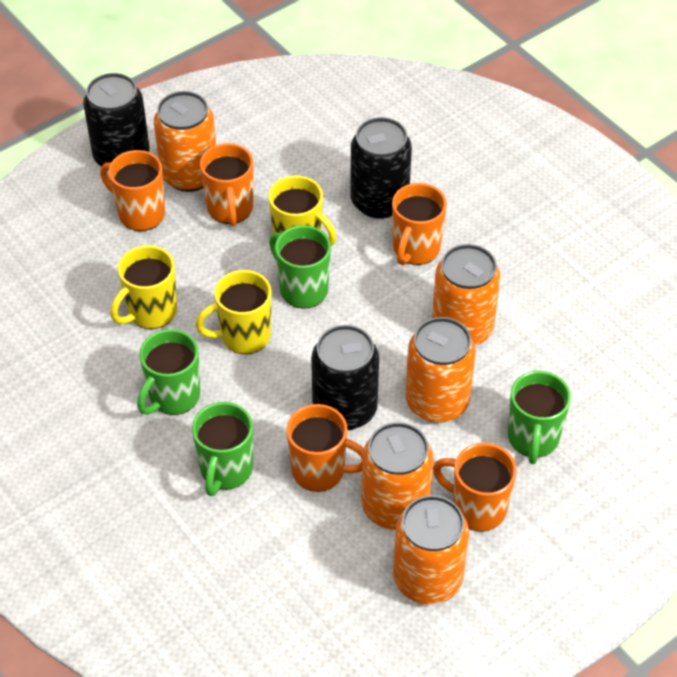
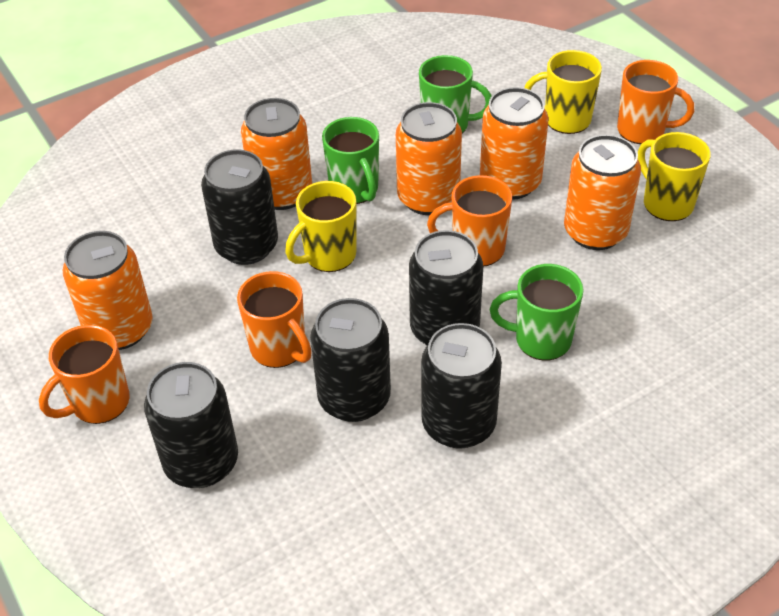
black can: 3 -> 5
green mug: 4 -> 3
orange mug: 5 -> 4

